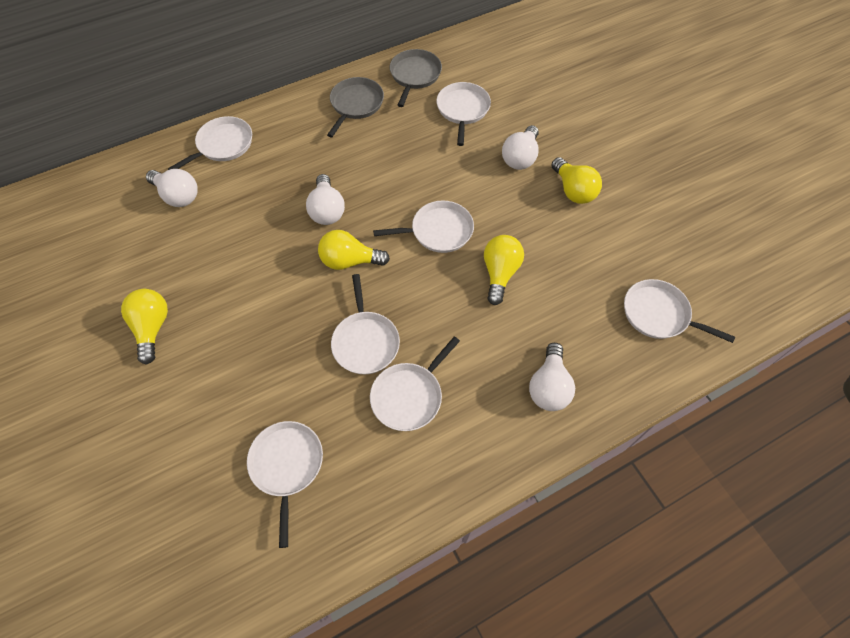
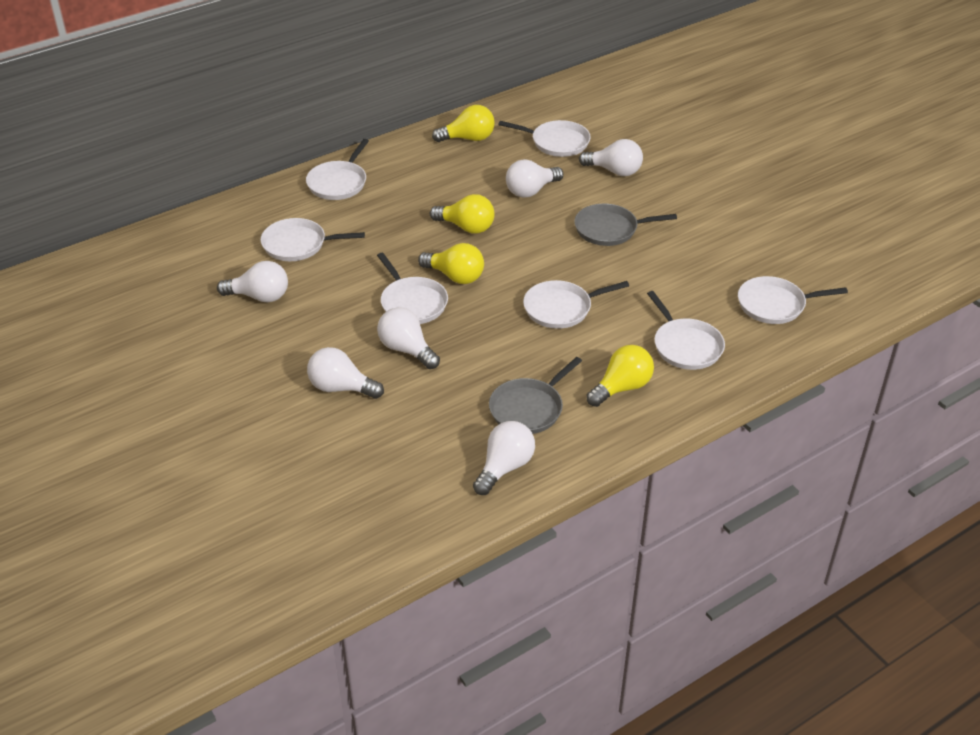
white light bulb: 4 -> 6

